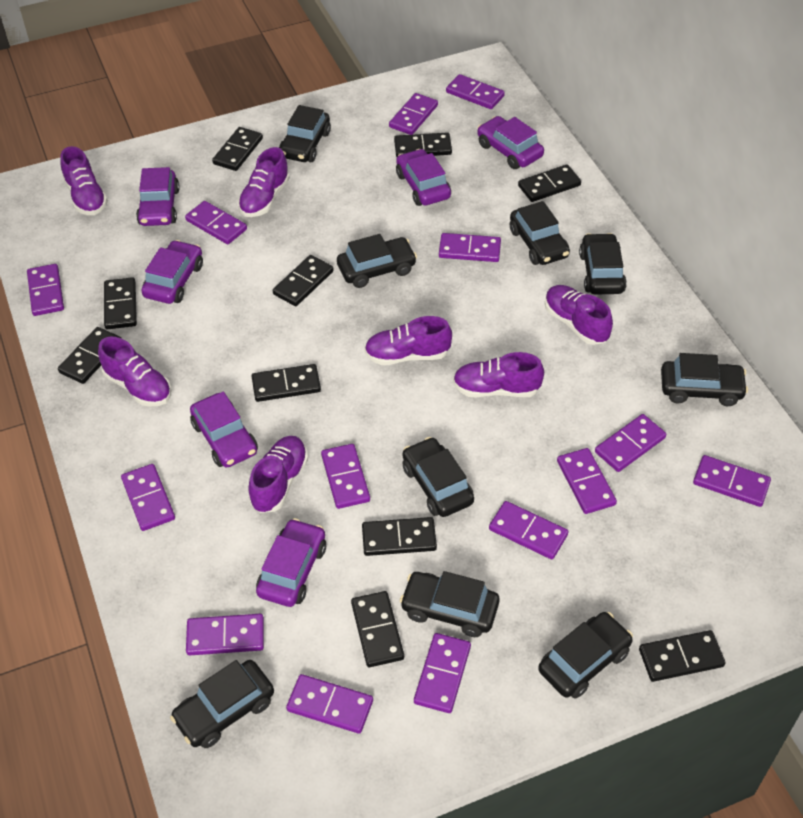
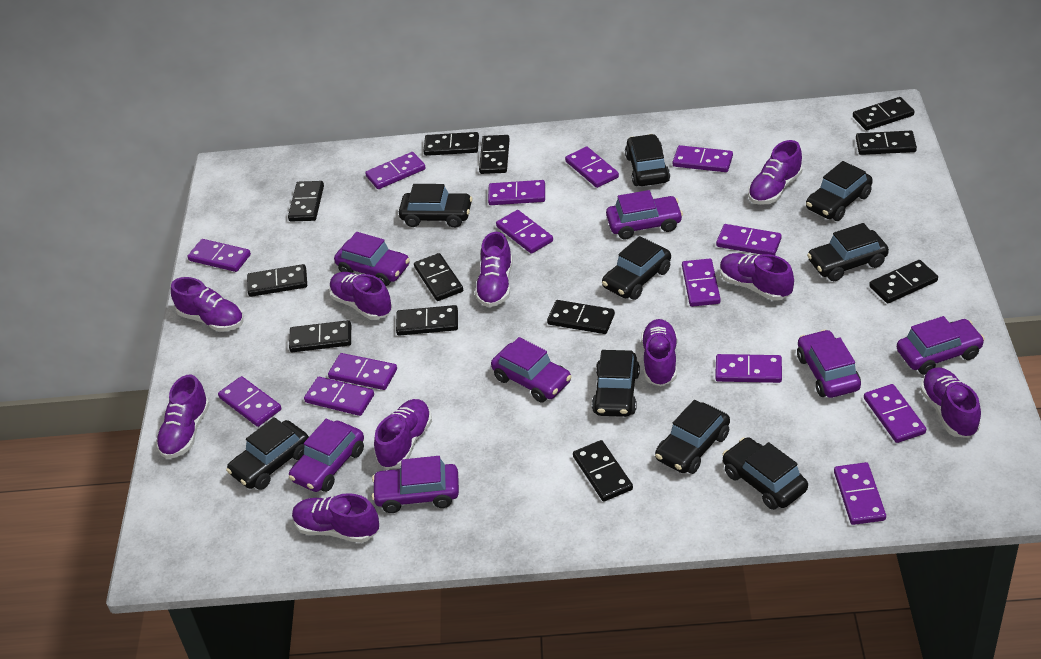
black domino: 10 -> 12
purple car: 6 -> 7
purple shoe: 7 -> 10

